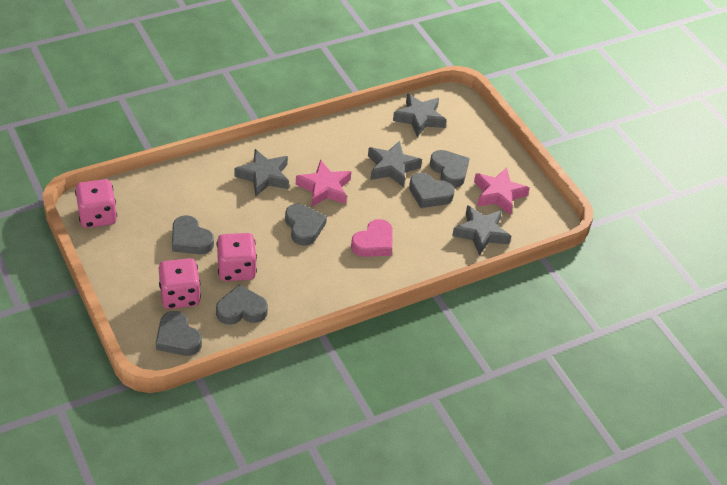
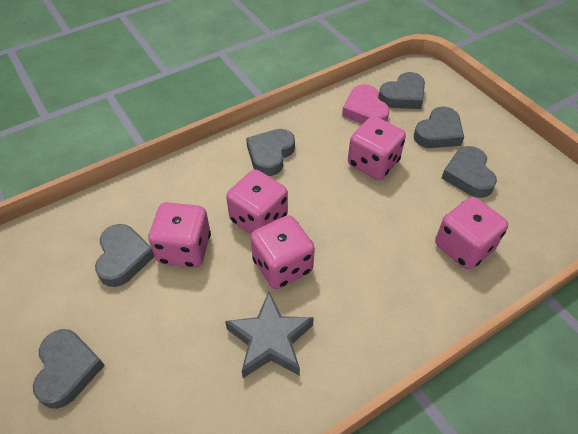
grey star: 4 -> 1
pink dice: 3 -> 5
pink star: 2 -> 0

